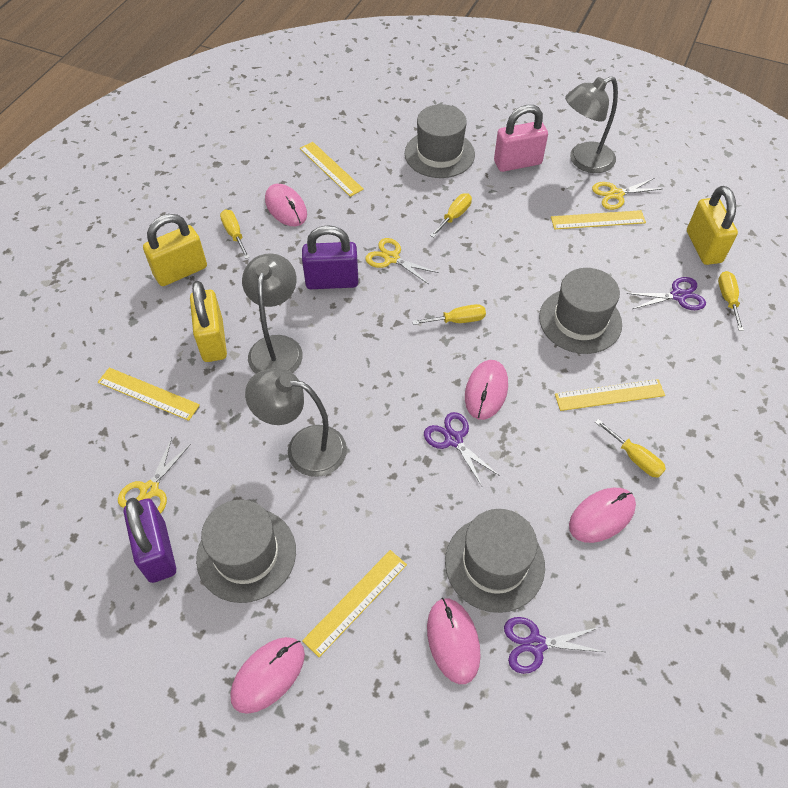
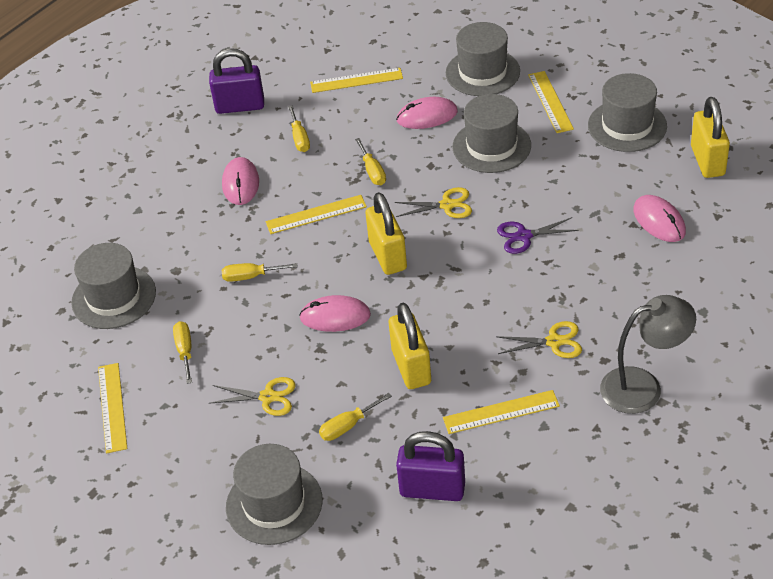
grey hat: 4 -> 5
grey lamp: 3 -> 1
pink mouse: 5 -> 4
pink padlock: 1 -> 0
purple scissors: 3 -> 1

